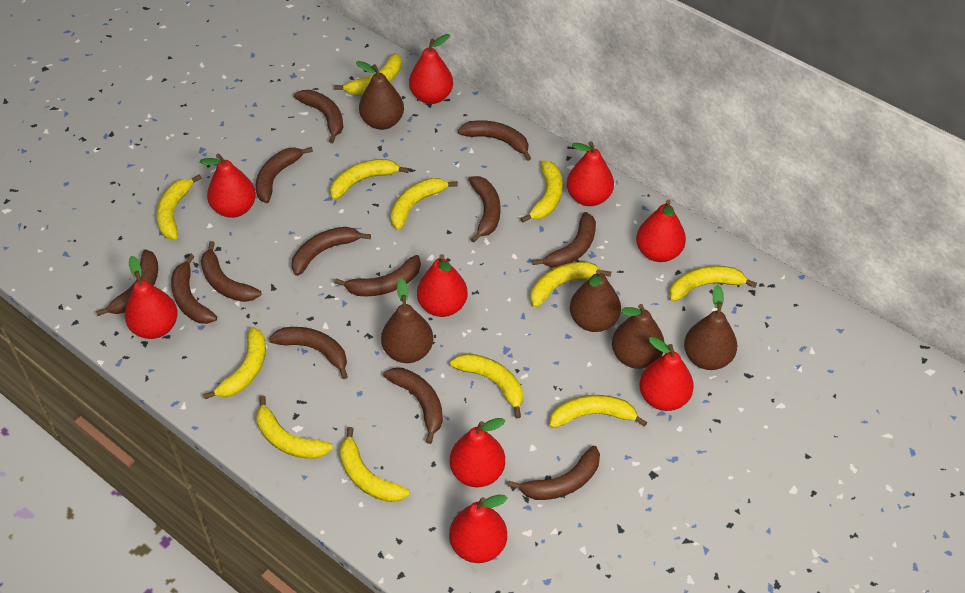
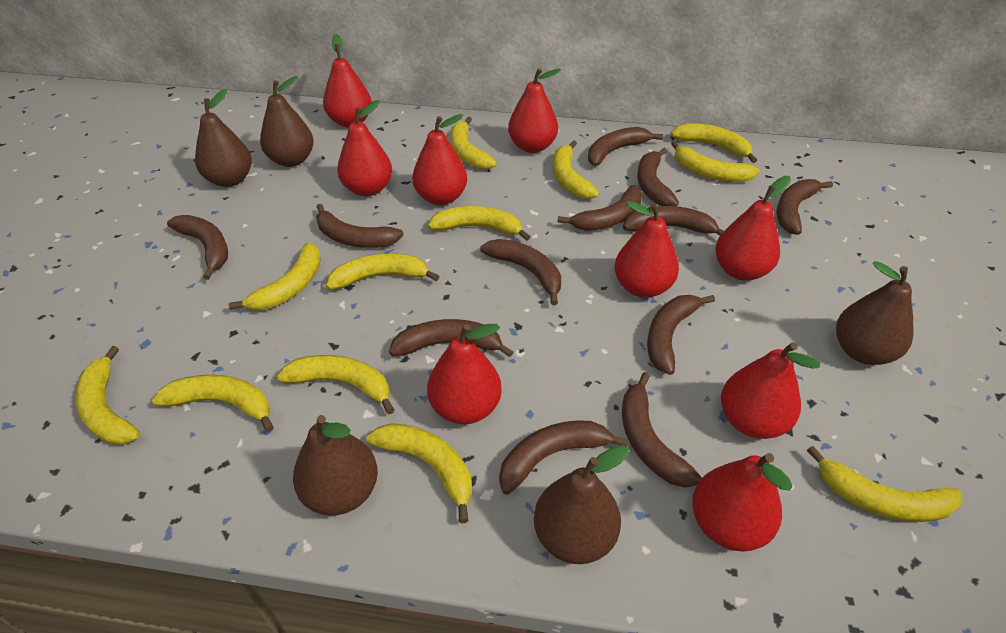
brown banana: 13 -> 12

